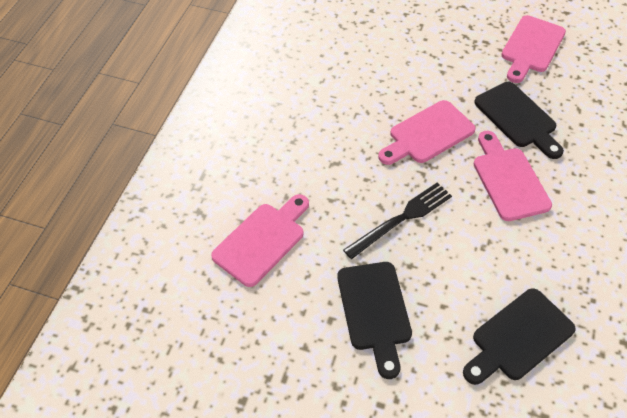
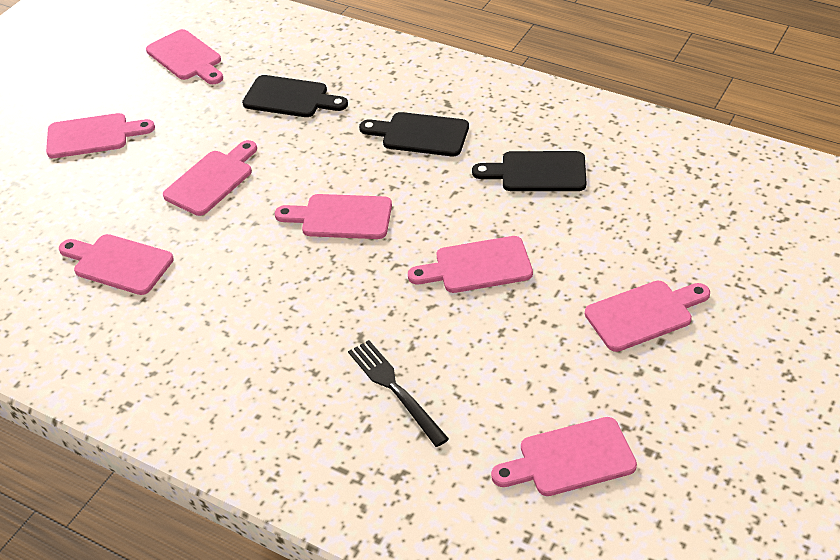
pink cutting board: 4 -> 8

